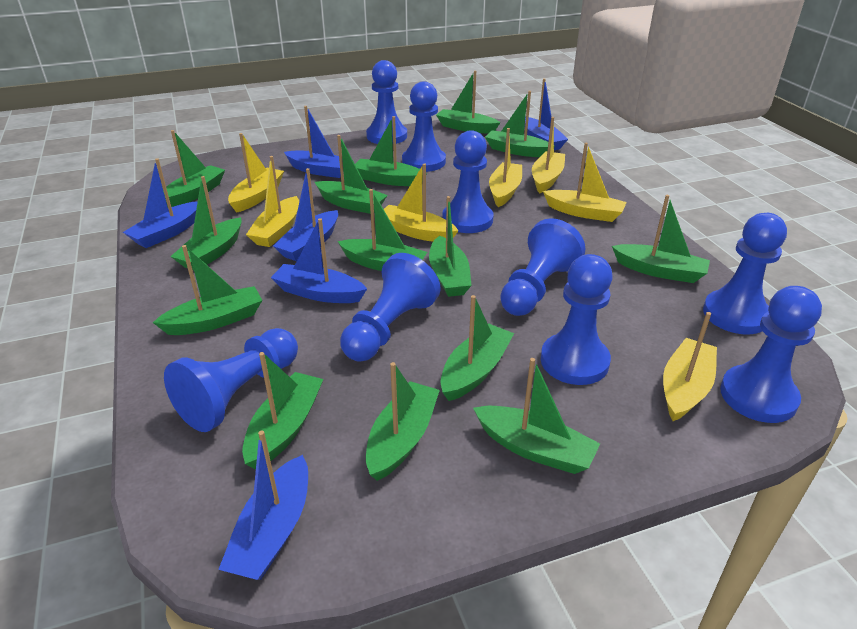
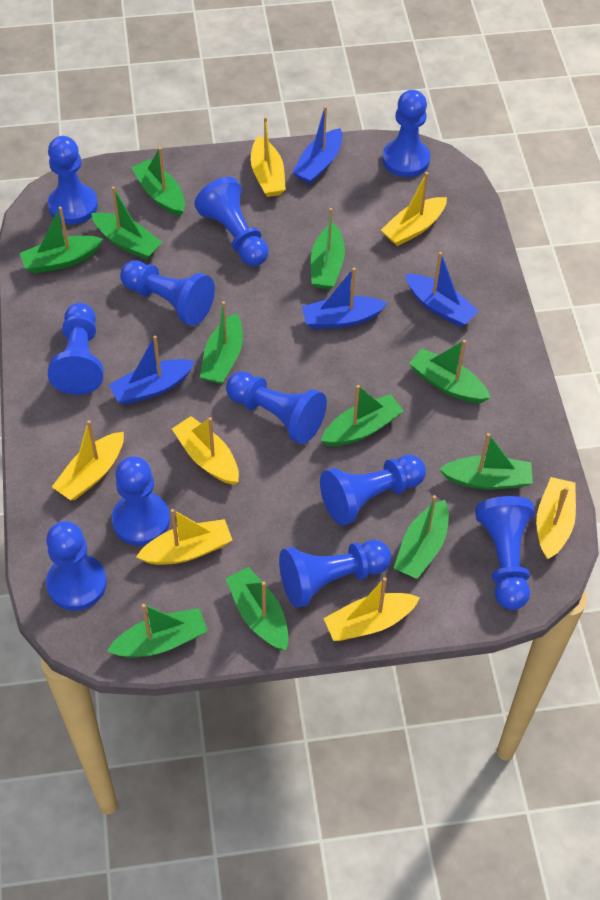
blue boat: 6 -> 4
blue pawn: 9 -> 11
green boat: 14 -> 11

